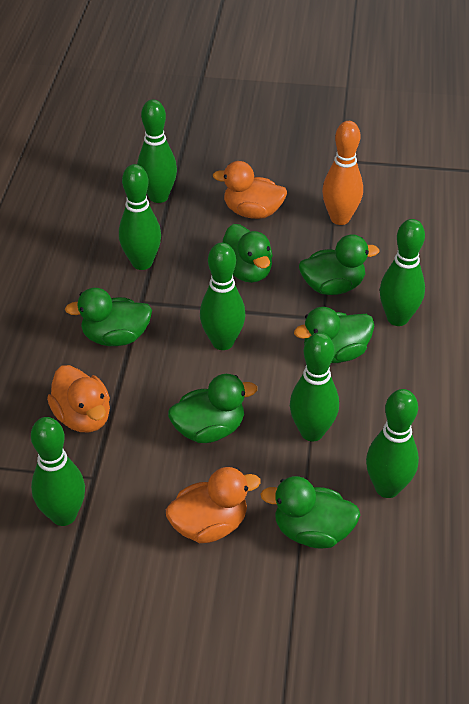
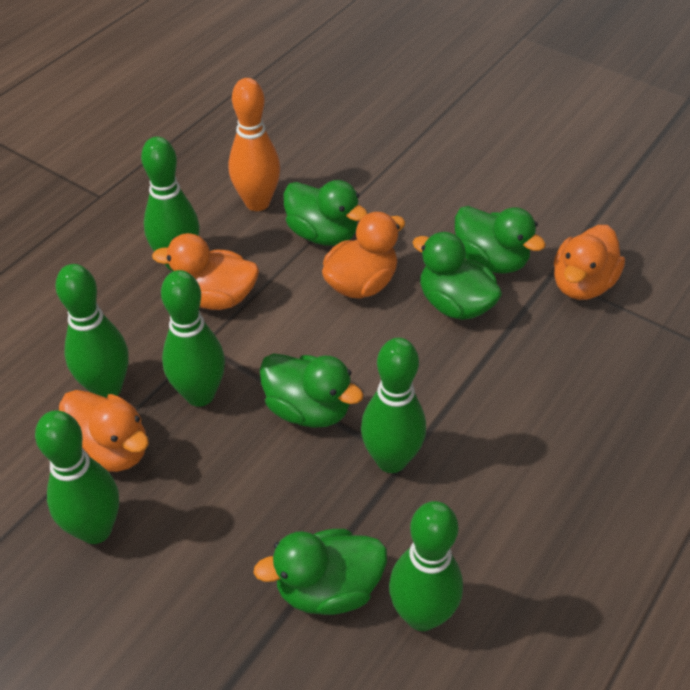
green bowling pin: 7 -> 6
green duck: 6 -> 5
orange duck: 3 -> 4

